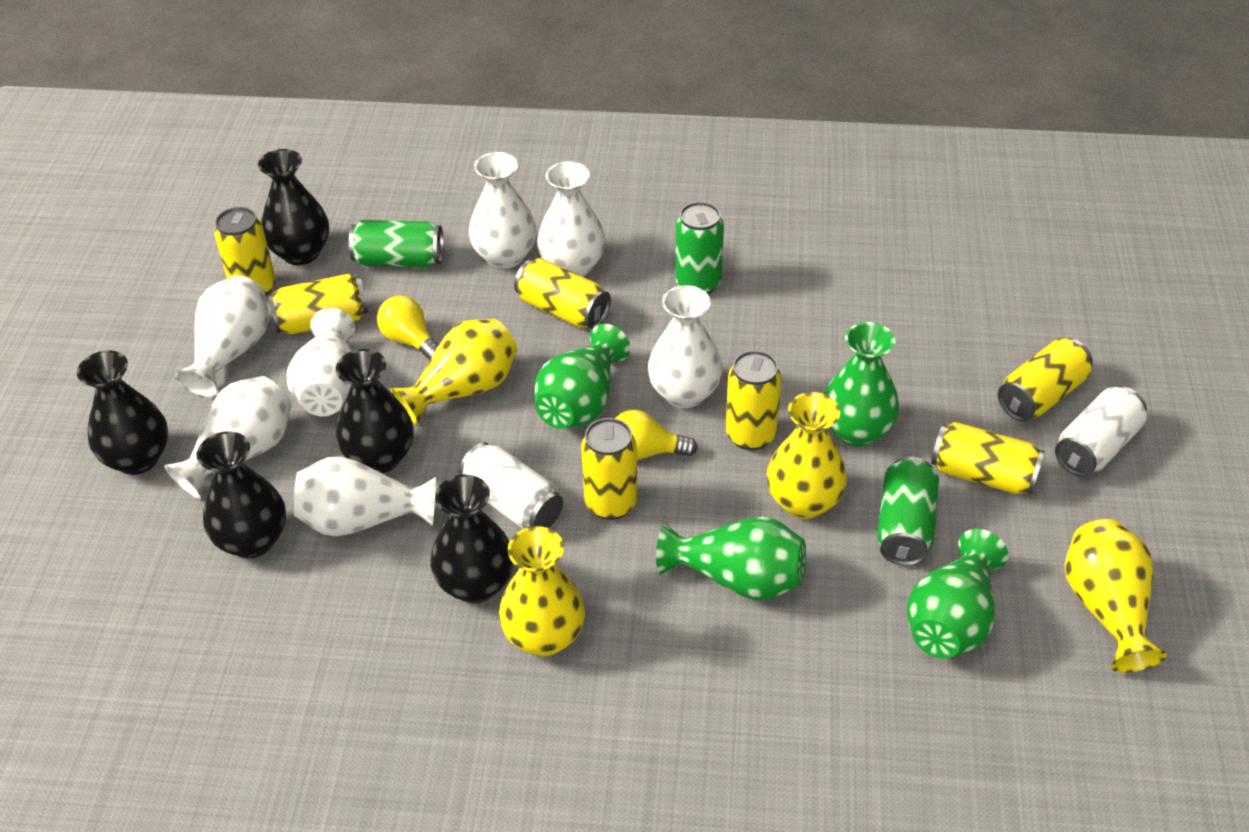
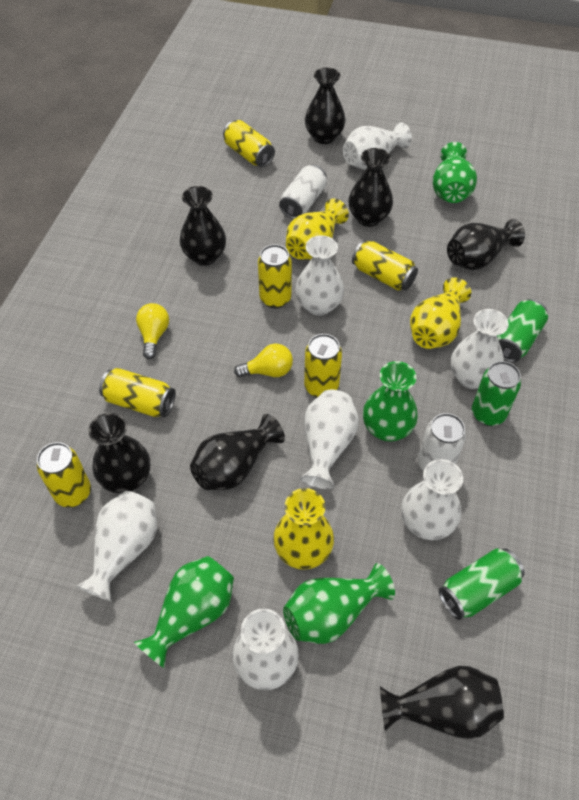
black vase: 5 -> 7
yellow can: 7 -> 6
yellow vase: 4 -> 3

